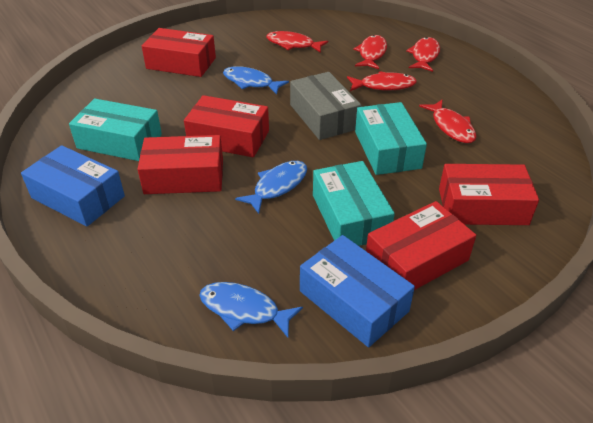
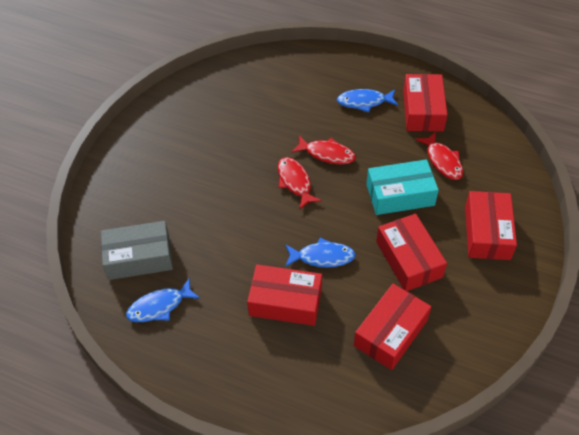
blue box: 2 -> 0
red fish: 5 -> 3
turquoise box: 3 -> 1

